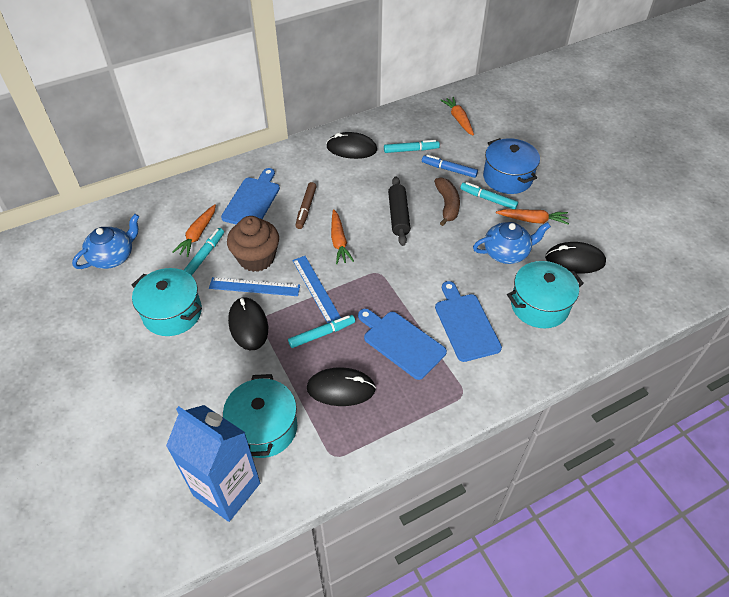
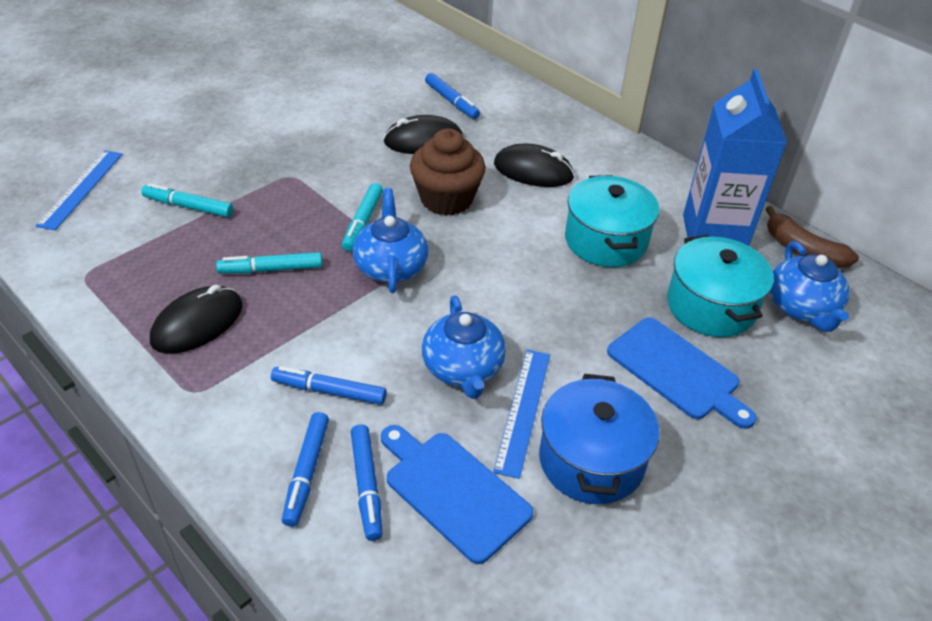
black mouse: 4 -> 3
black rolling pin: 1 -> 0
blue cutting board: 3 -> 2
blue marker: 1 -> 4
blue teapot: 2 -> 3
brown marker: 1 -> 0
orange carrot: 4 -> 0
turquoise marker: 4 -> 3
turquoise pot: 3 -> 2

